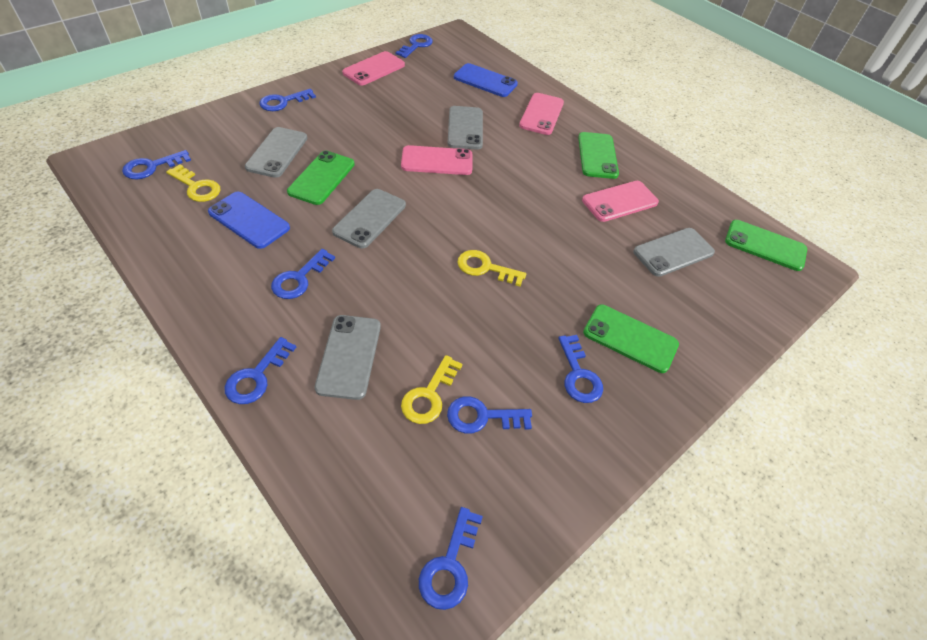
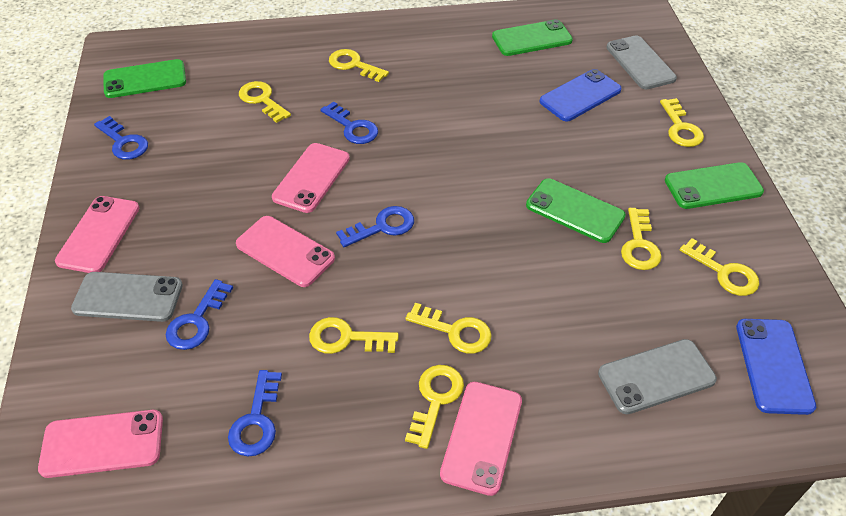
blue key: 8 -> 5
grey phone: 5 -> 3
pink phone: 4 -> 5
yellow key: 3 -> 8

